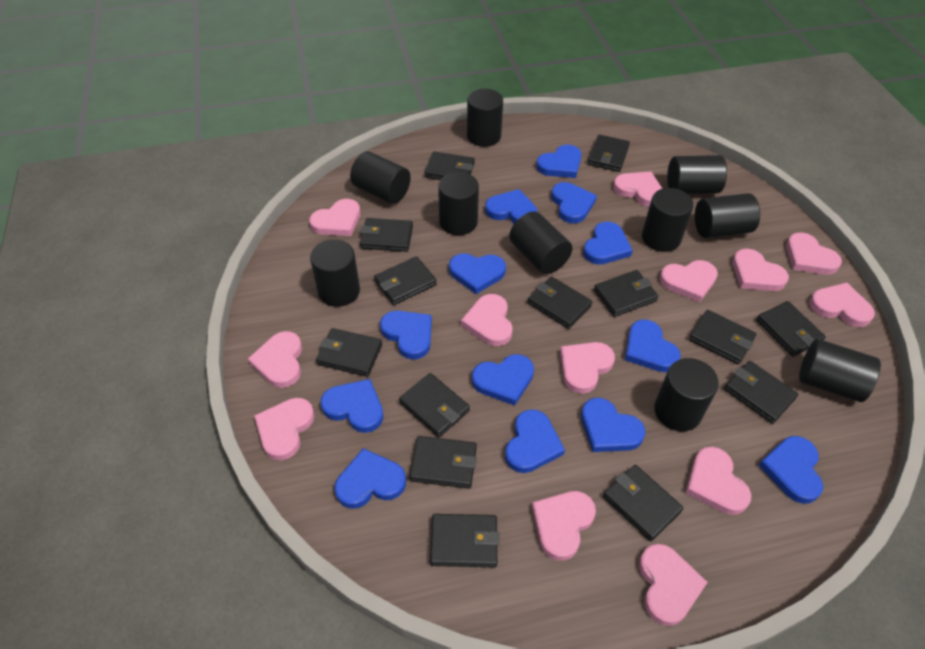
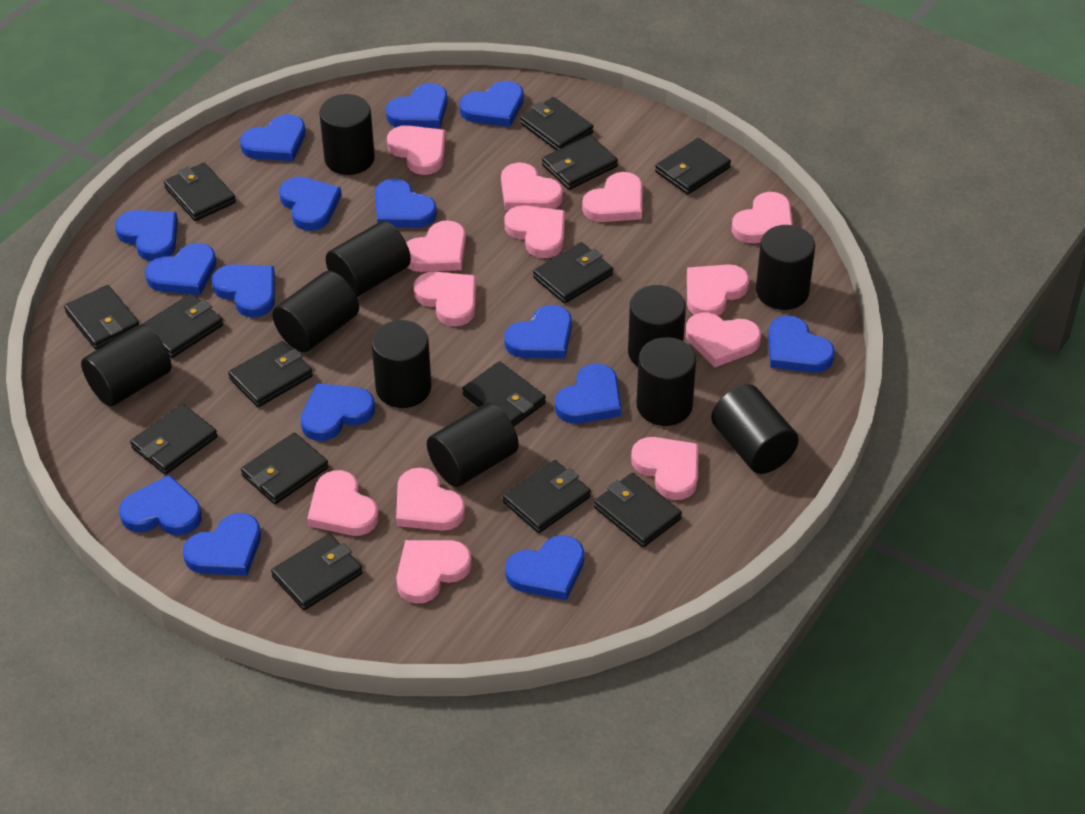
blue heart: 13 -> 15

